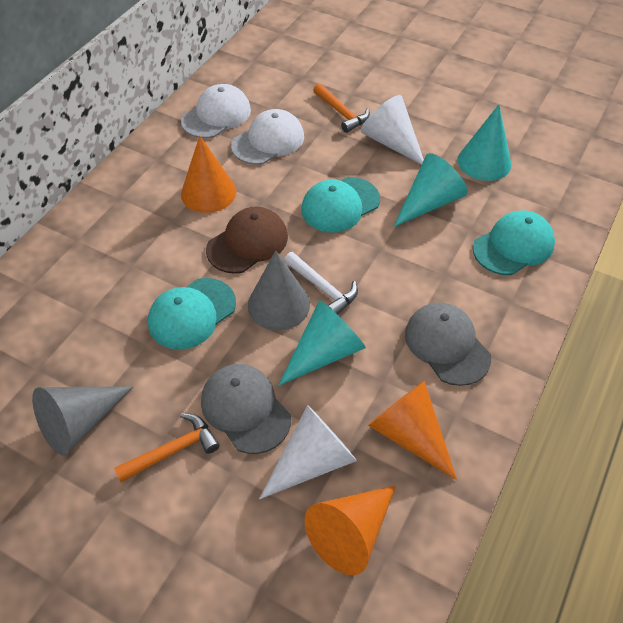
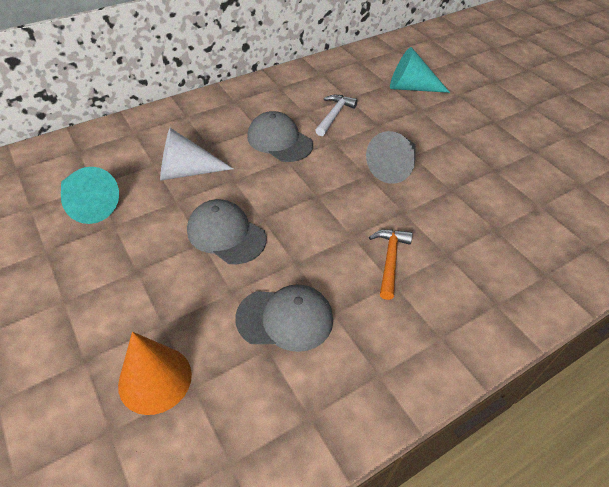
brown cap: 1 -> 0
grey cap: 2 -> 3
grey cone: 2 -> 1
orange cone: 3 -> 1
orange hammer: 2 -> 1
turquoise cap: 3 -> 0
turquoise cone: 3 -> 2
white cap: 2 -> 0
white cone: 2 -> 1

